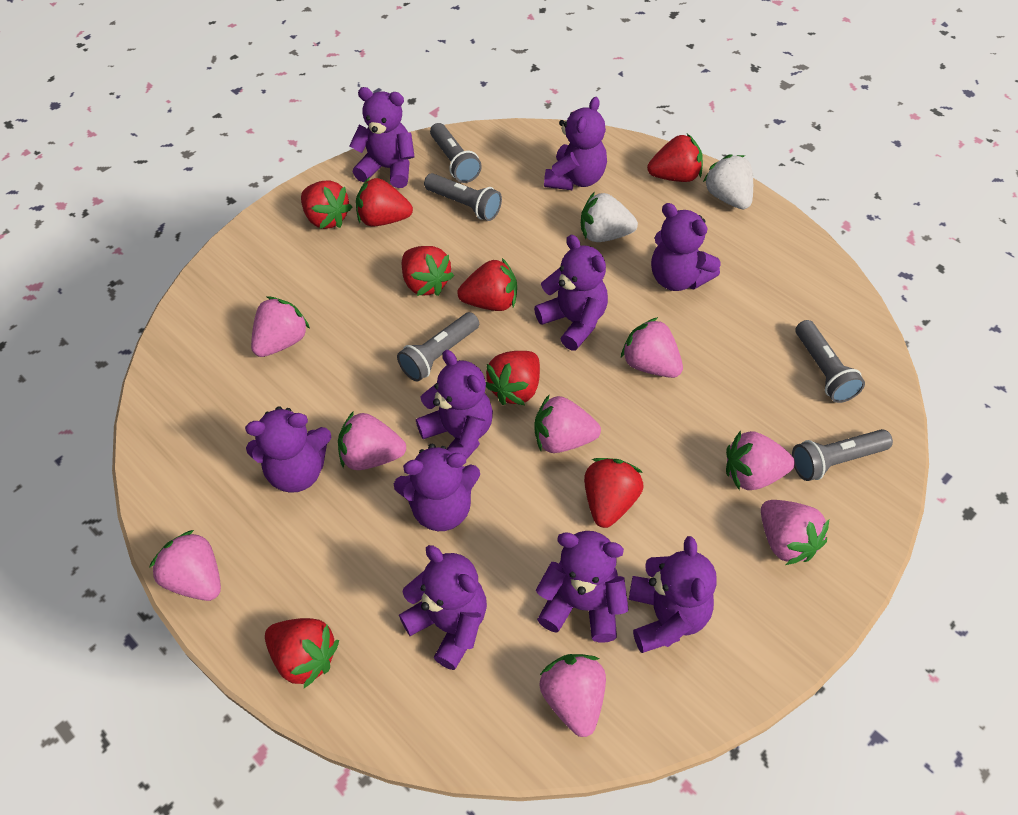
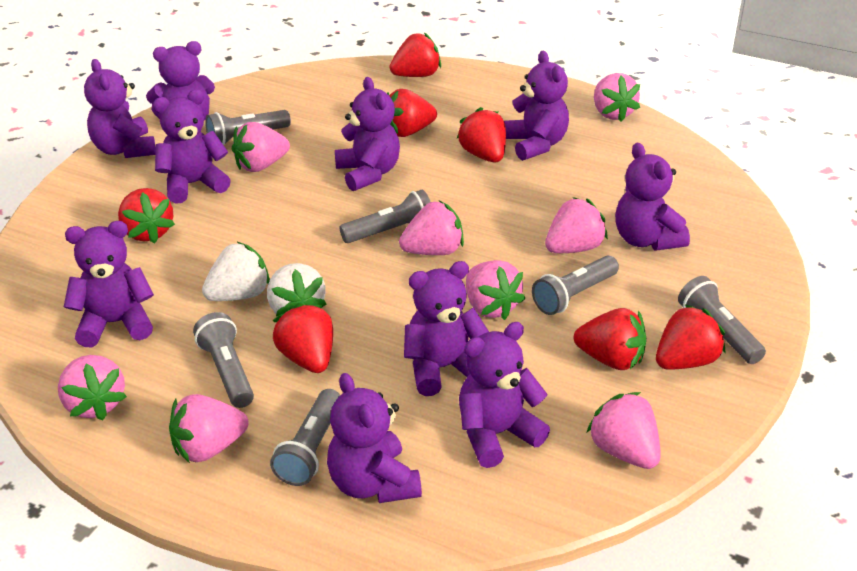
grey flashlight: 5 -> 6
red strawberry: 8 -> 7

